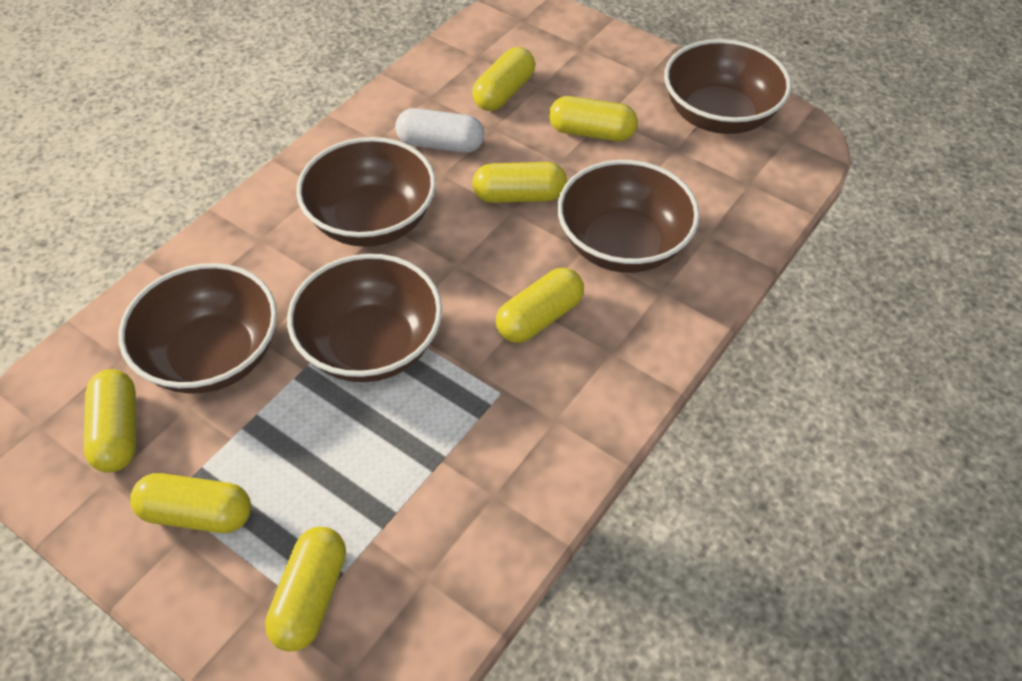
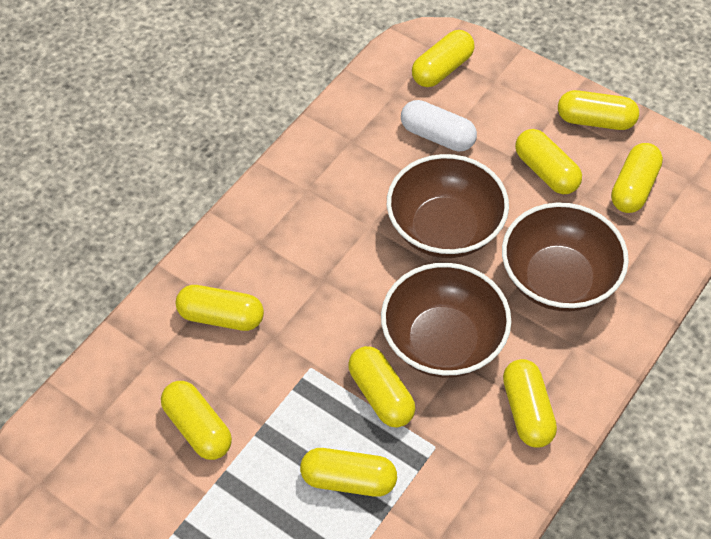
brown bowl: 5 -> 3
yellow capsule: 7 -> 9

